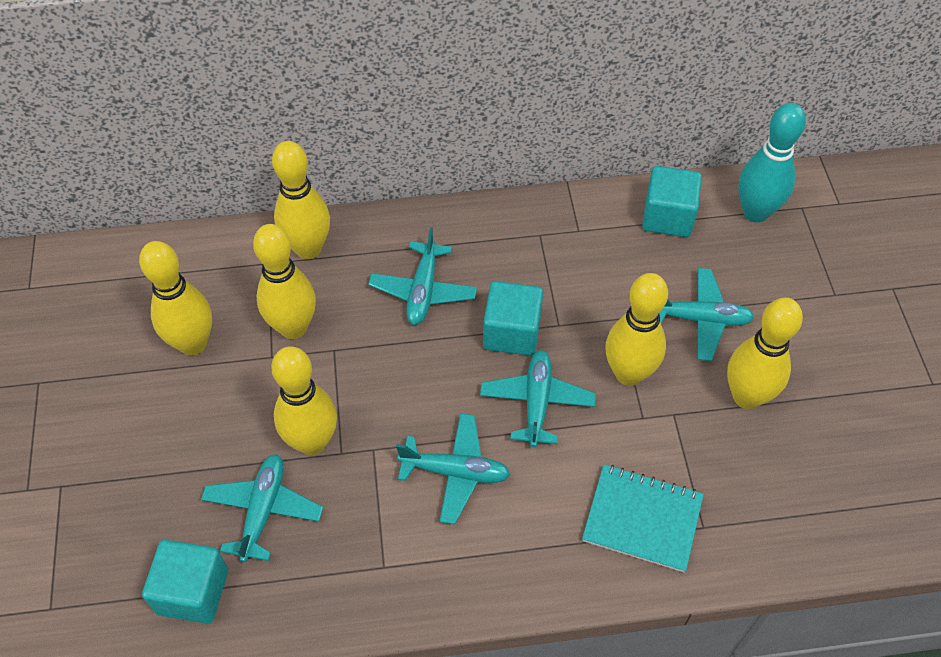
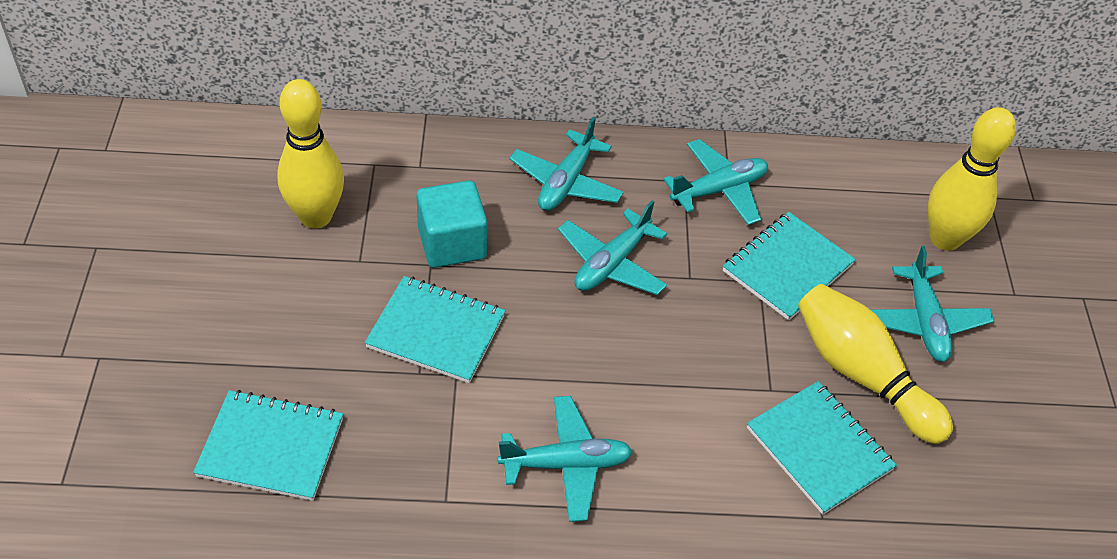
turquoise bowling pin: 1 -> 0
turquoise cube: 3 -> 1
turquoise notebook: 1 -> 4
yellow bowling pin: 6 -> 3

